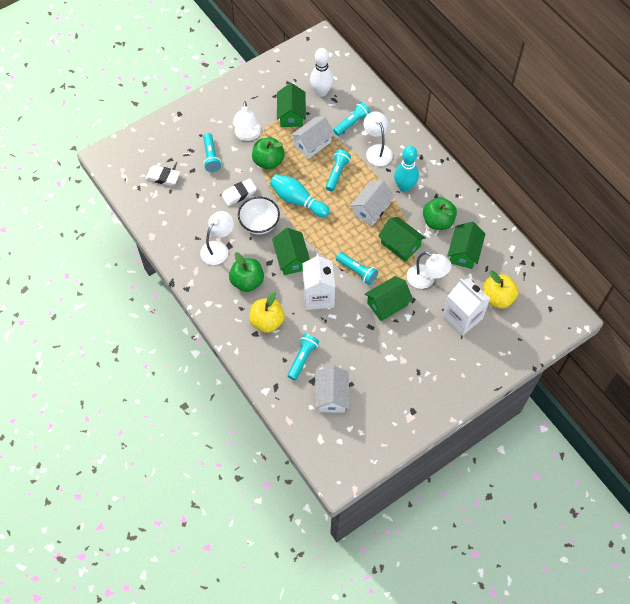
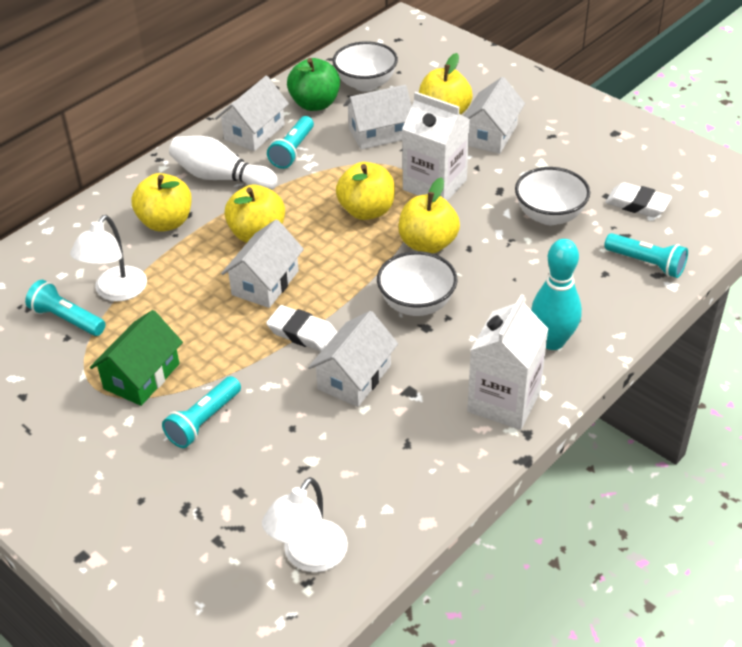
green apple: 3 -> 1
green house: 5 -> 1
turquoise bowling pin: 2 -> 1
turquoise flashlight: 5 -> 4
white bowl: 1 -> 3
white house: 3 -> 5
white lamp: 4 -> 2
yellow apple: 2 -> 5

